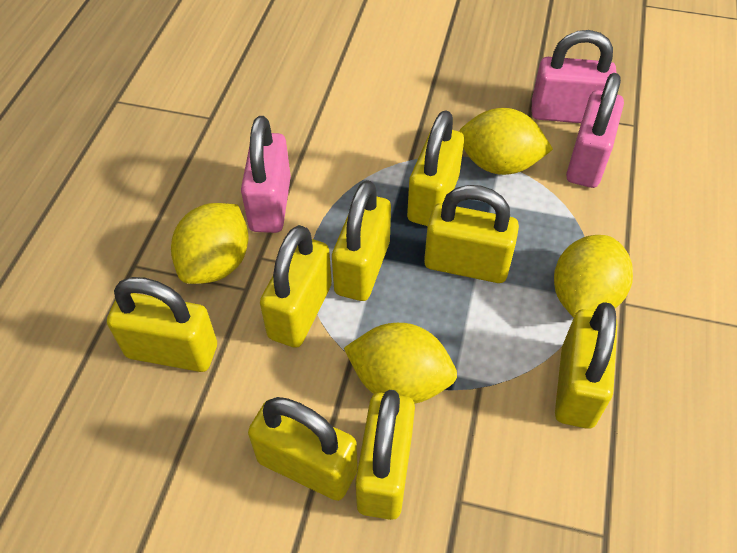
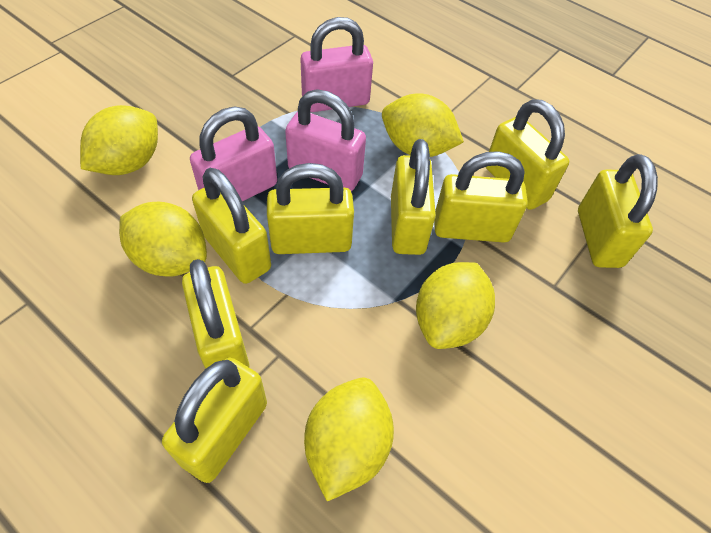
yellow lemon: 4 -> 5

